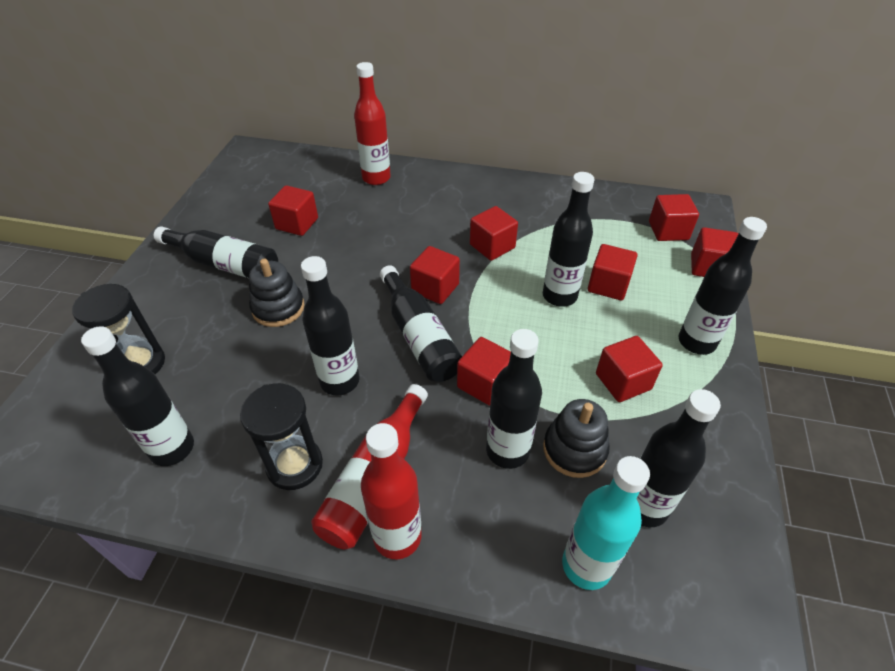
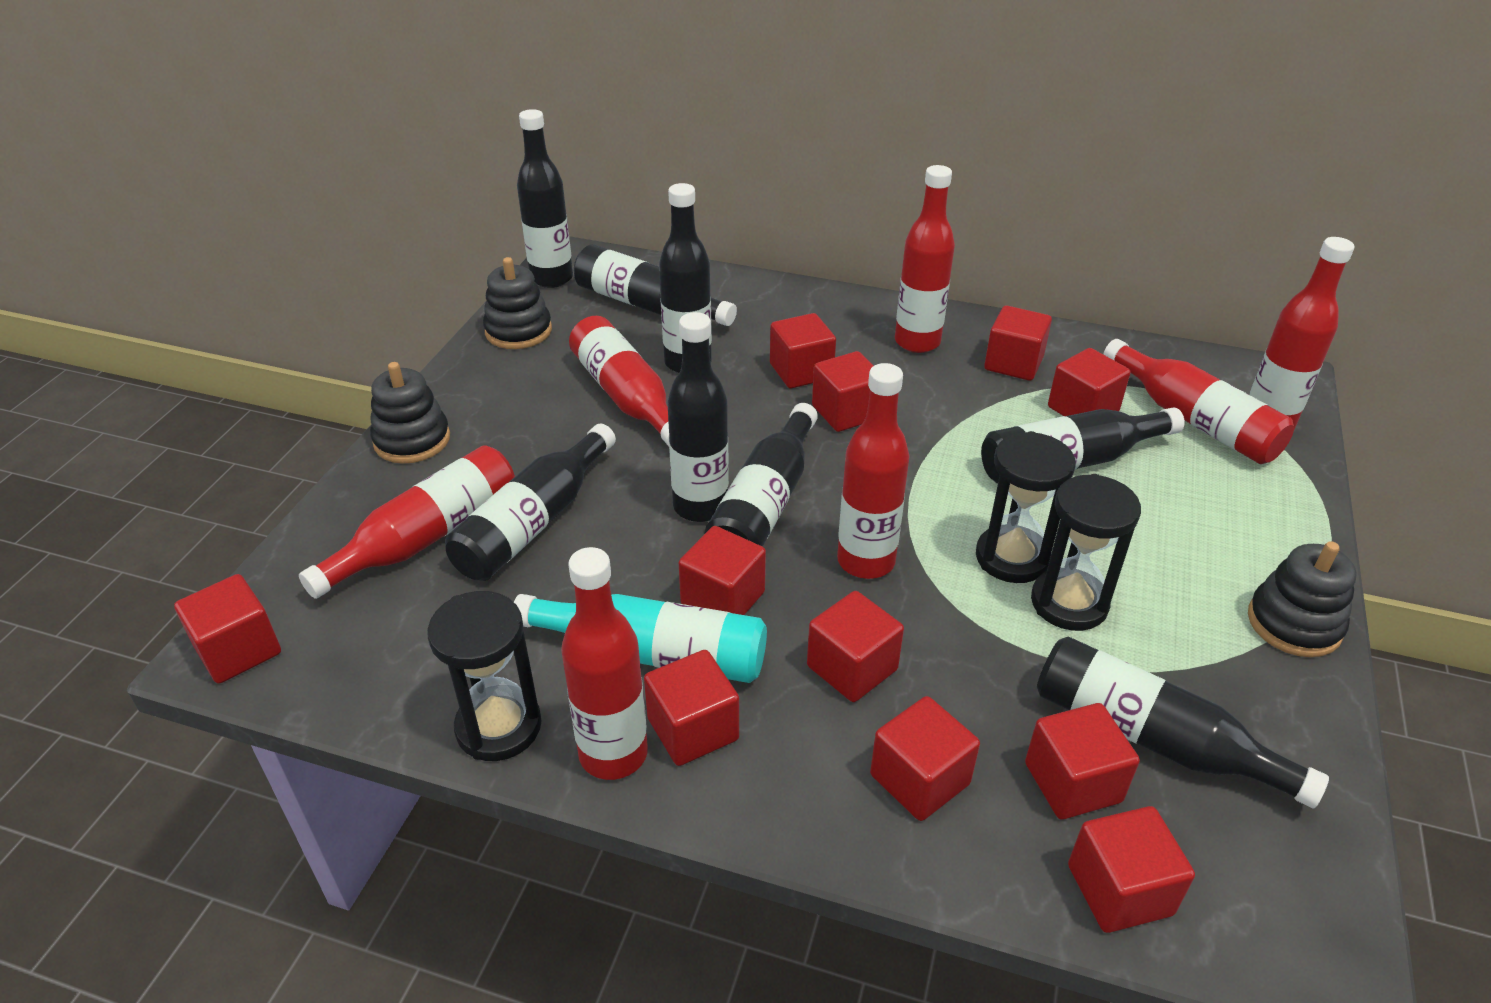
black hourglass: 2 -> 3
black stacking toy: 2 -> 3
red bottle: 3 -> 7
red cube: 8 -> 11

